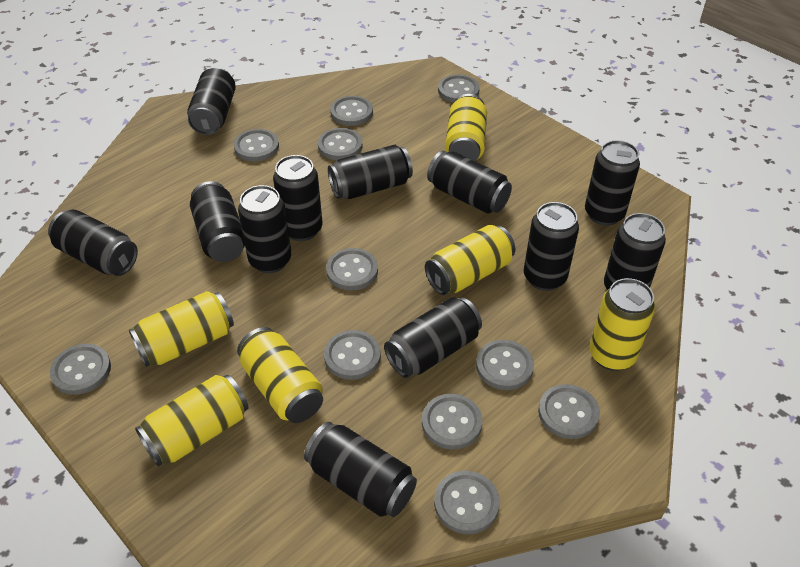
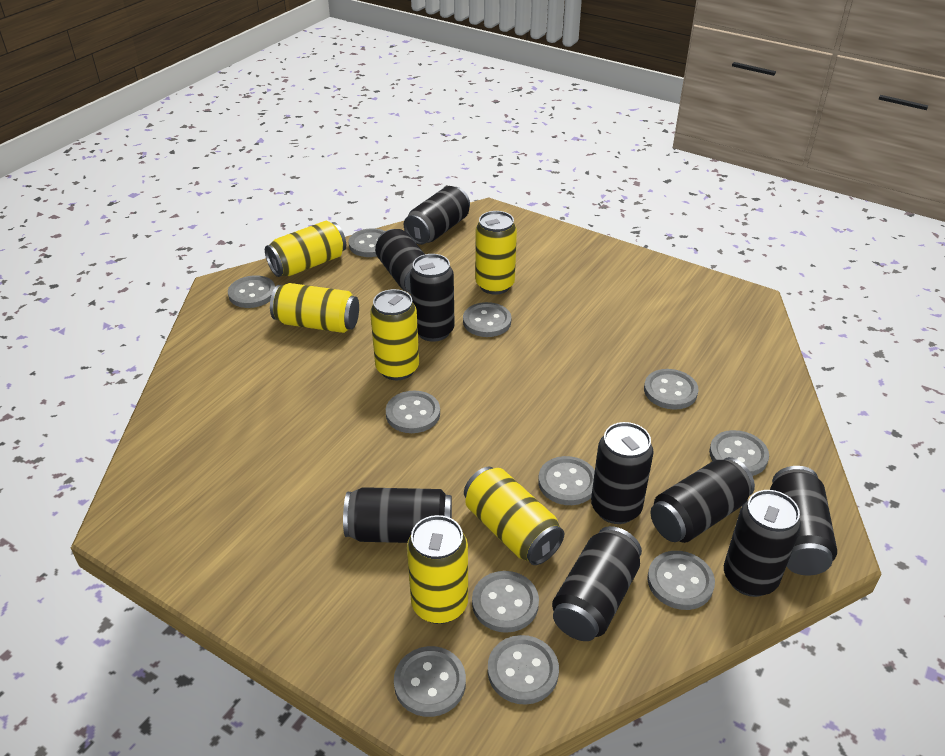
black can: 12 -> 9

